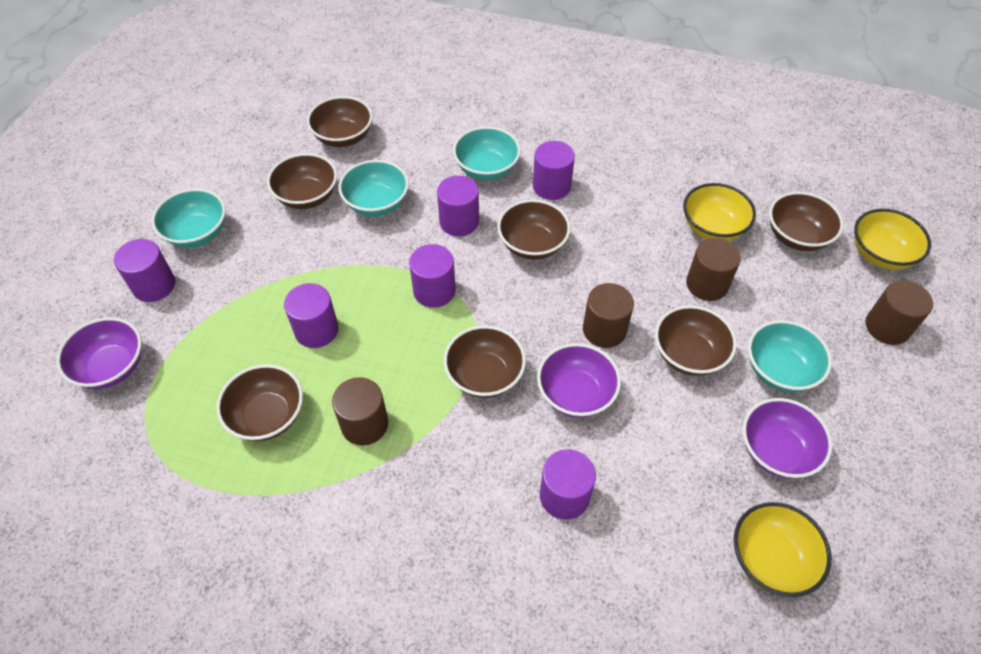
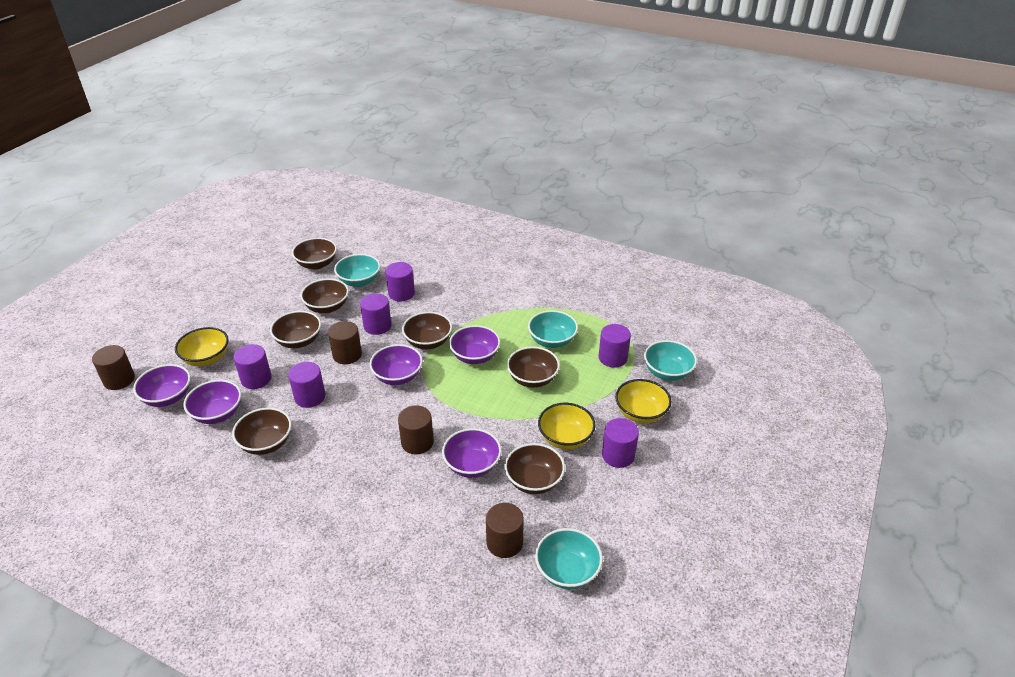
purple bowl: 3 -> 5

